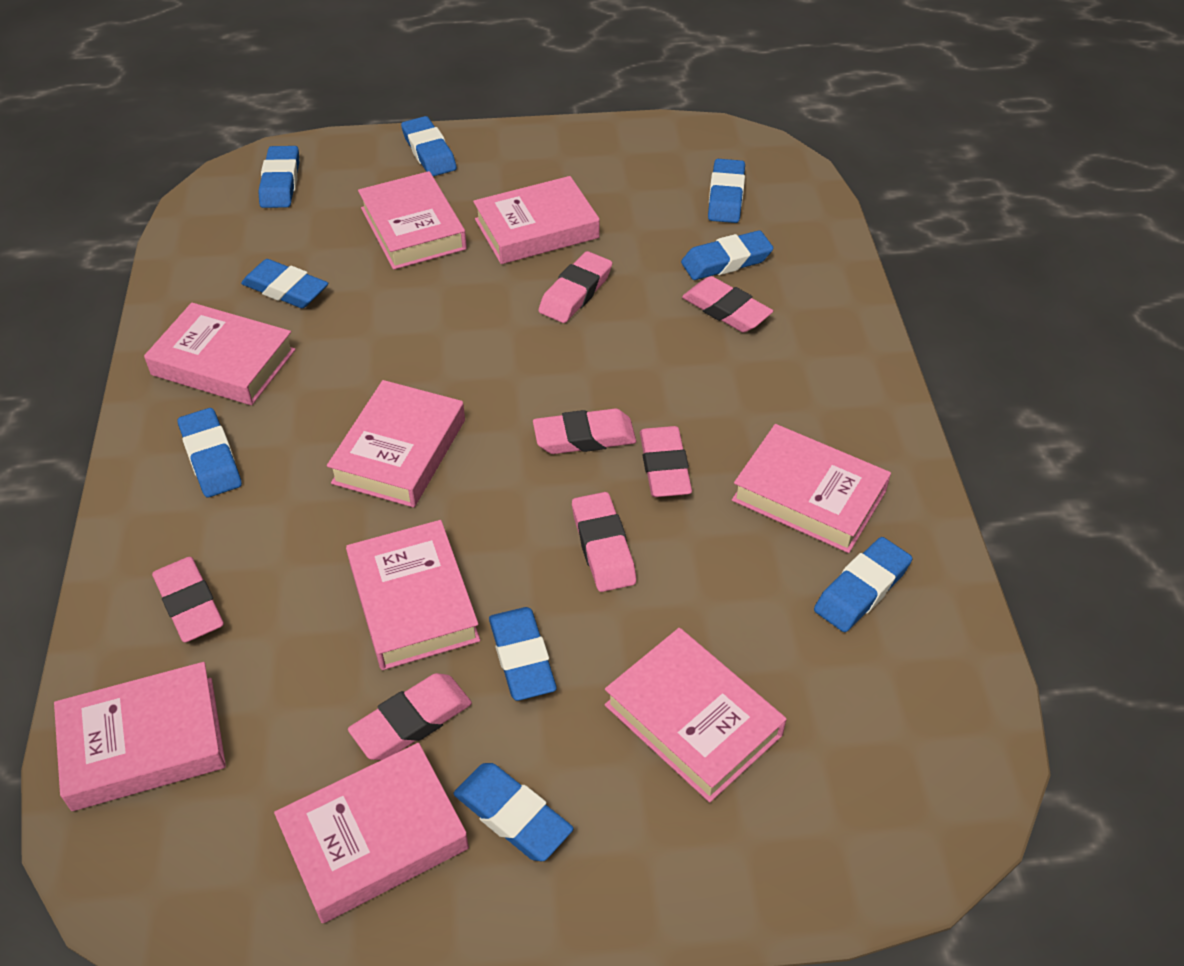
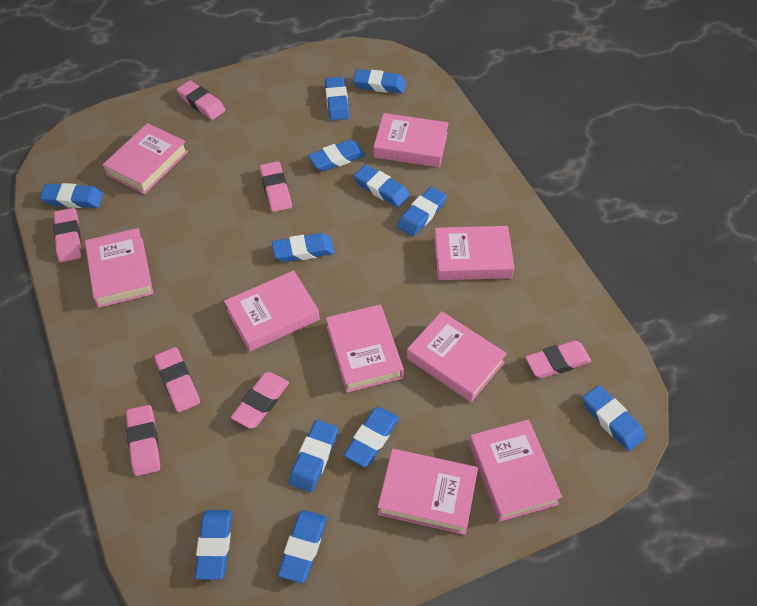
blue eraser: 9 -> 12

